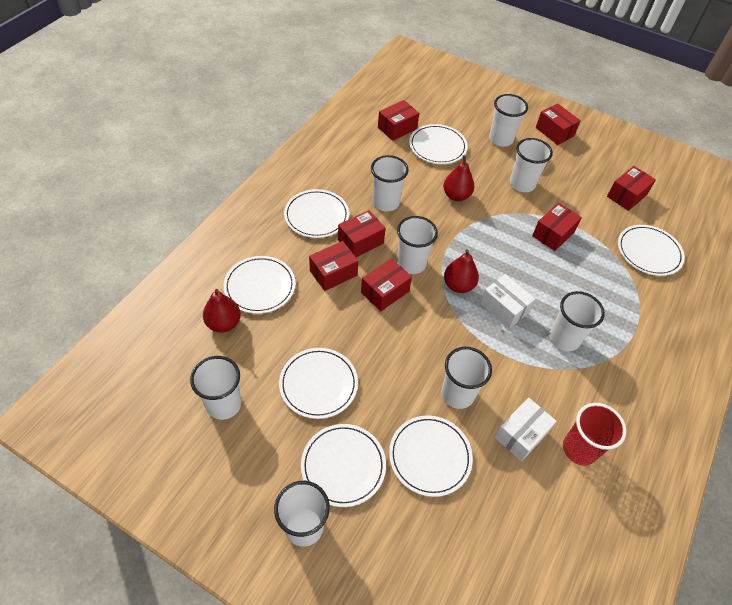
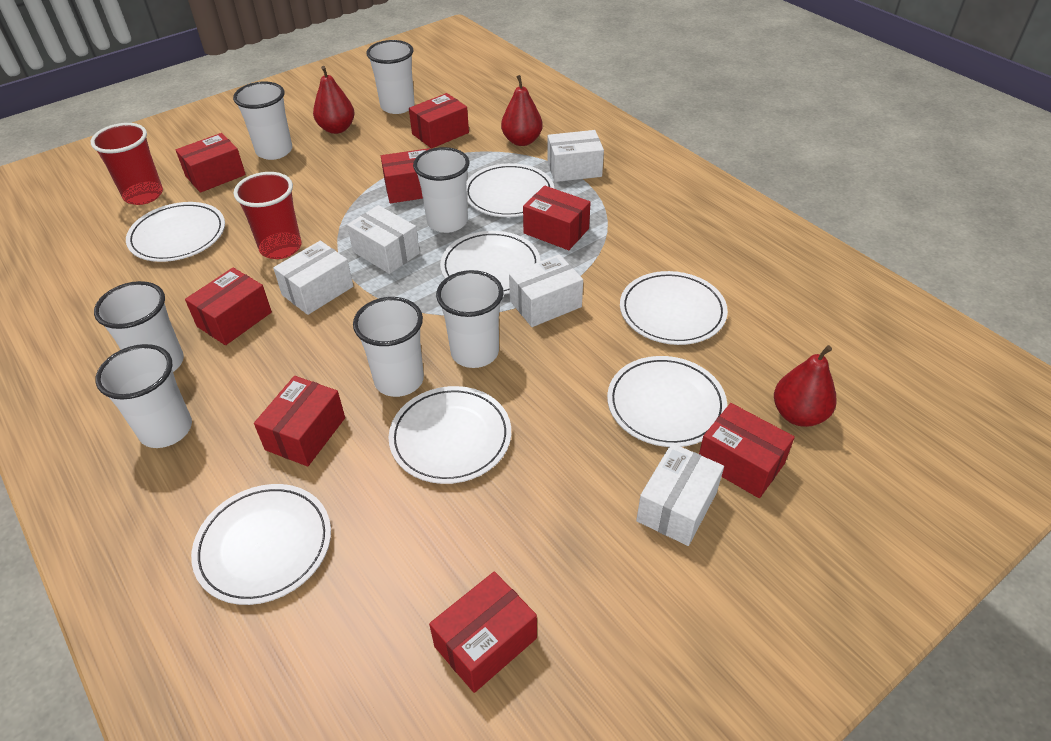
red box: 7 -> 8
red cup: 1 -> 2
white box: 2 -> 5
white cup: 8 -> 7

